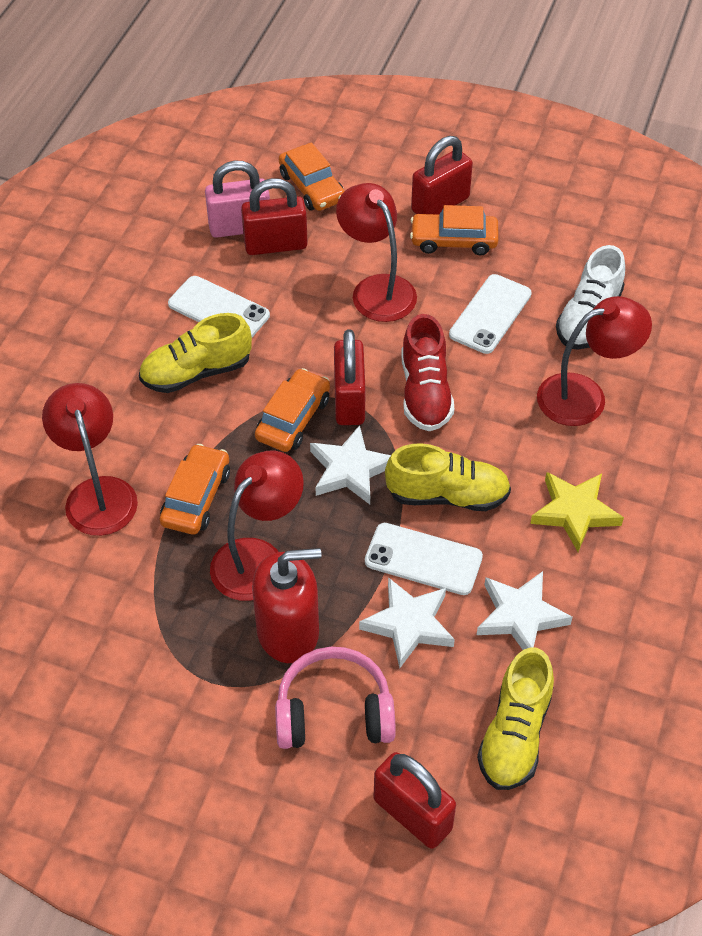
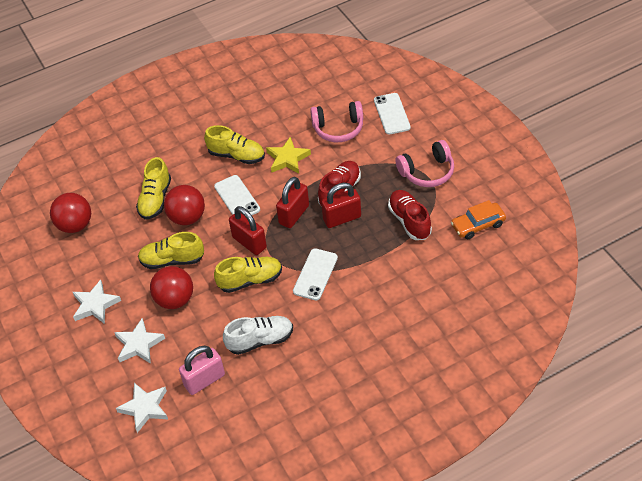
orange car: 4 -> 1
pink headphones: 1 -> 2
red ball: 0 -> 3
red lamp: 4 -> 0
red padlock: 4 -> 3
red shoe: 1 -> 2
red soap dispenser: 1 -> 0
yellow shoe: 3 -> 4

